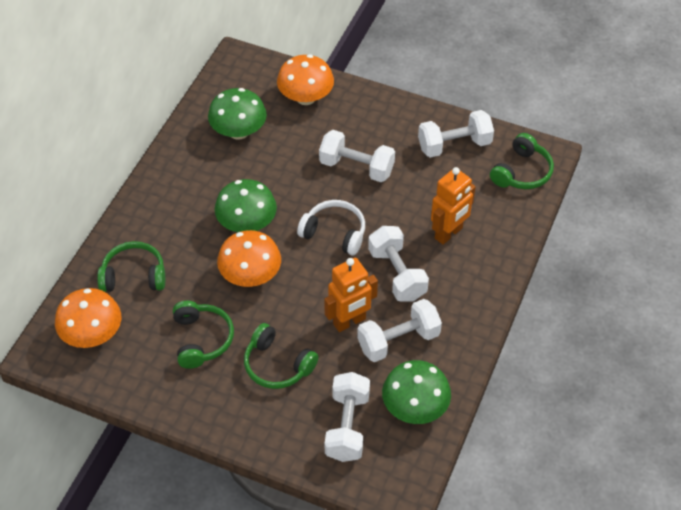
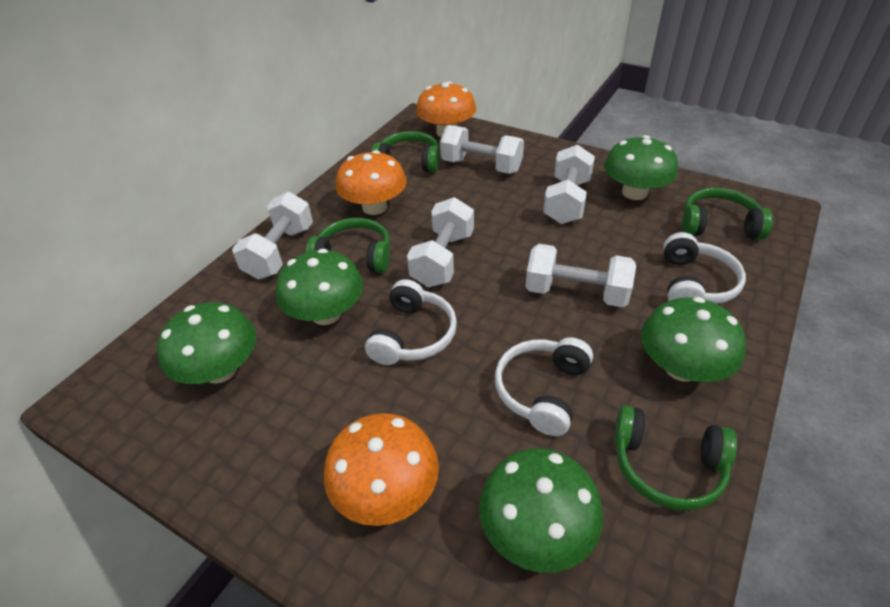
green mushroom: 3 -> 5
orange robot: 2 -> 0
white headphones: 1 -> 3

